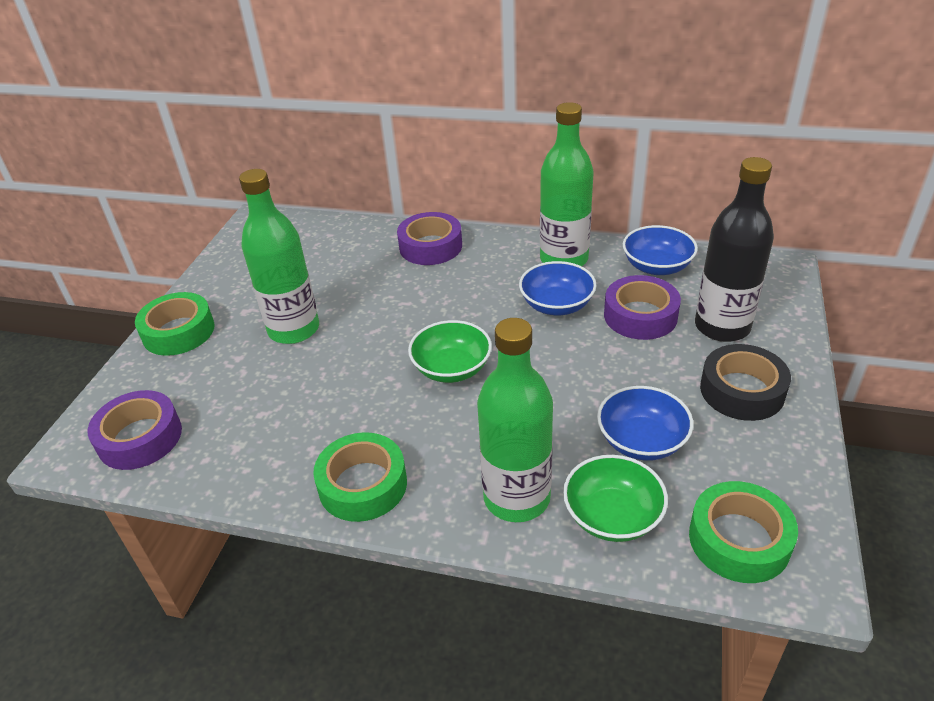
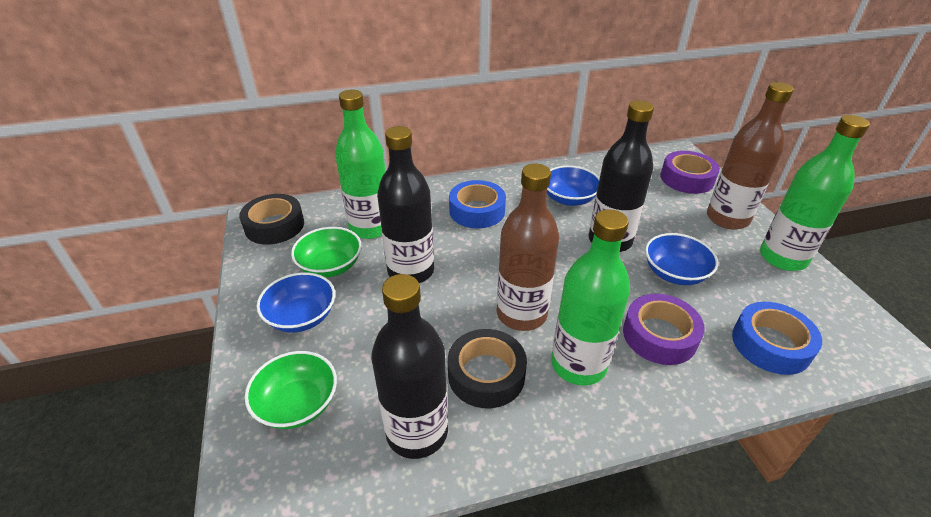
black bottle: 1 -> 3
black tape: 1 -> 2
blue tape: 0 -> 2
brown bottle: 0 -> 2
green tape: 3 -> 0
purple tape: 3 -> 2

